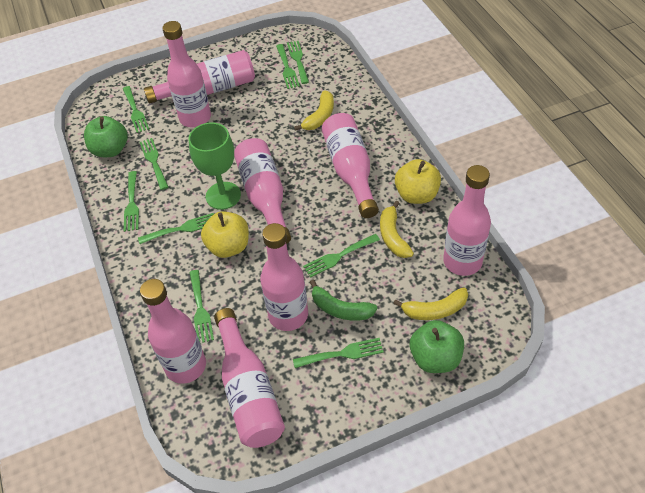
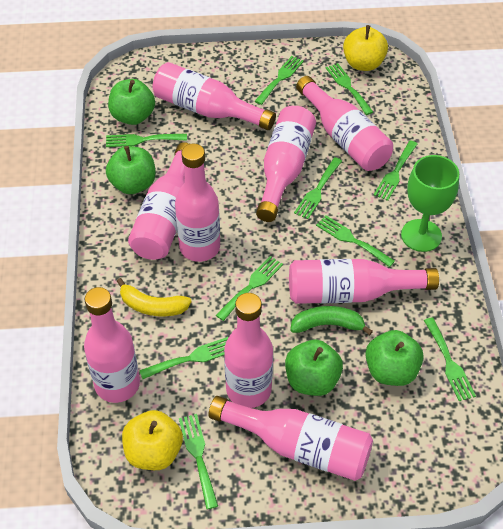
green apple: 2 -> 4
green fork: 9 -> 10
pink bottle: 8 -> 9
yellow banana: 3 -> 1

